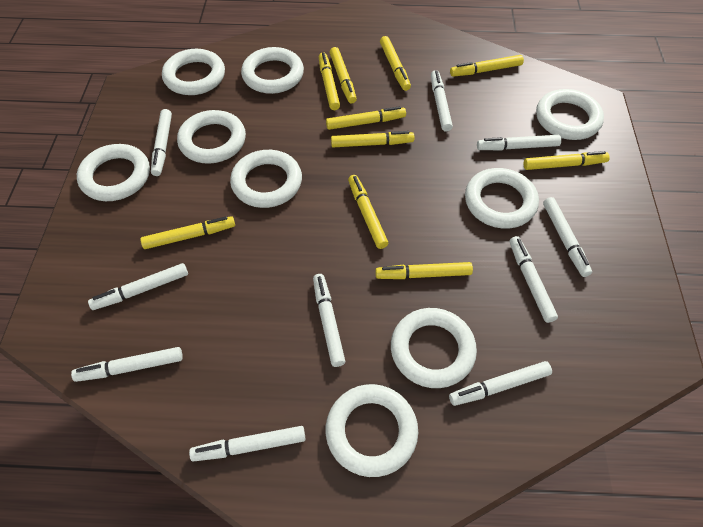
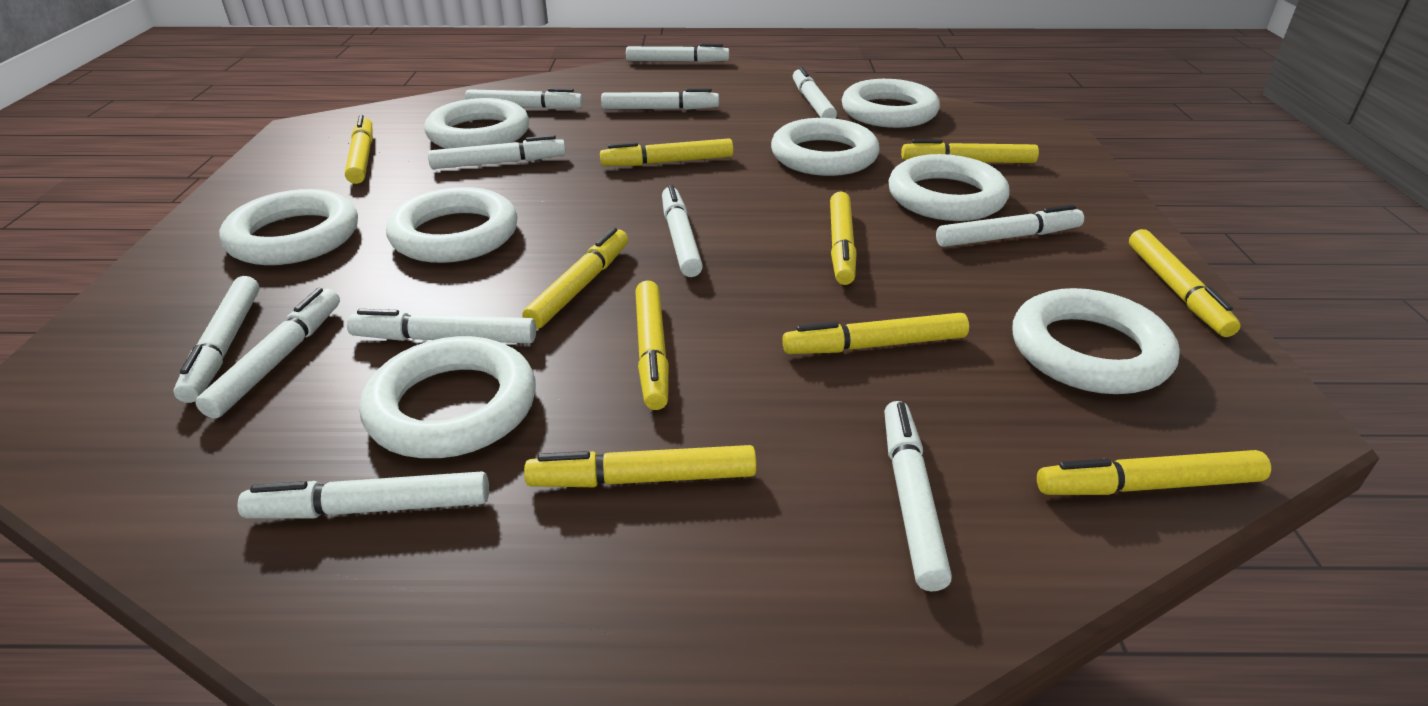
white marker: 10 -> 12
white ring: 9 -> 8

